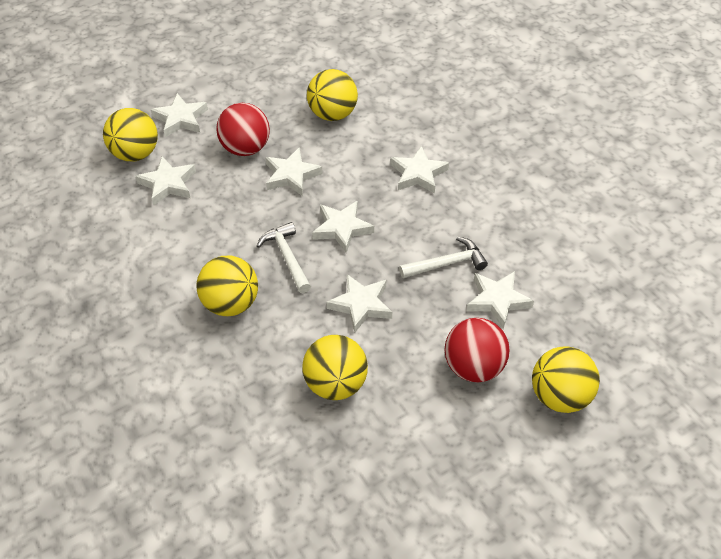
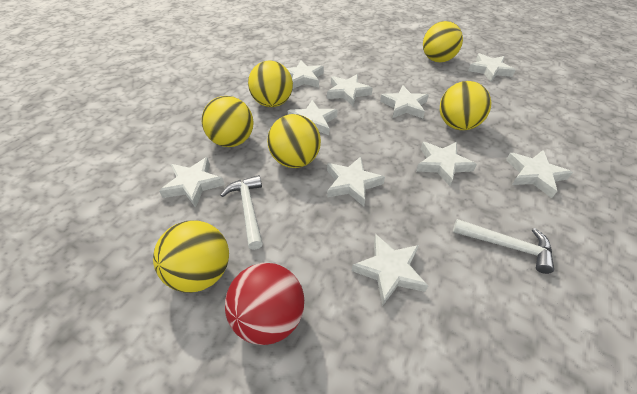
red ball: 2 -> 1
white star: 7 -> 10
yellow ball: 5 -> 6

